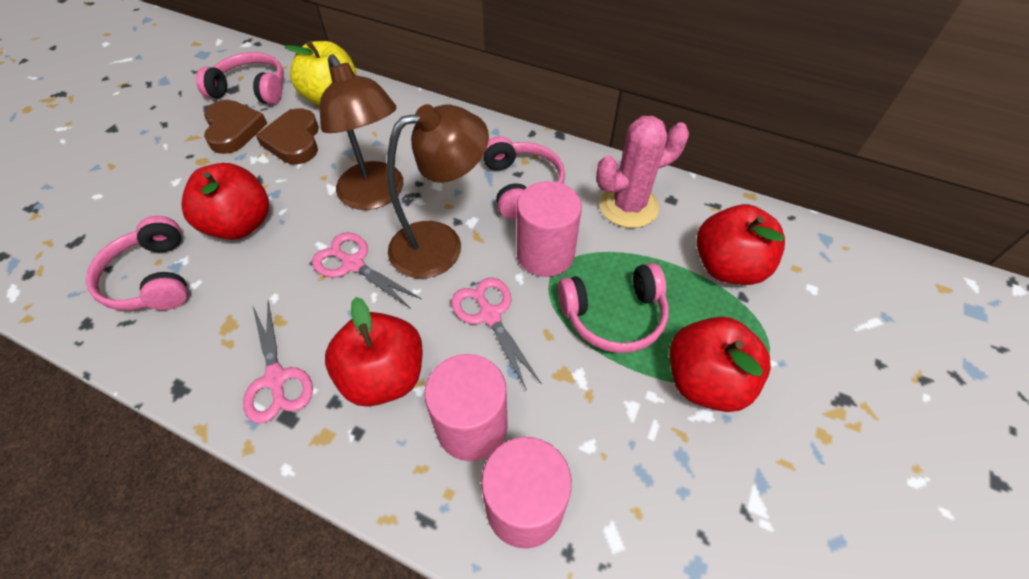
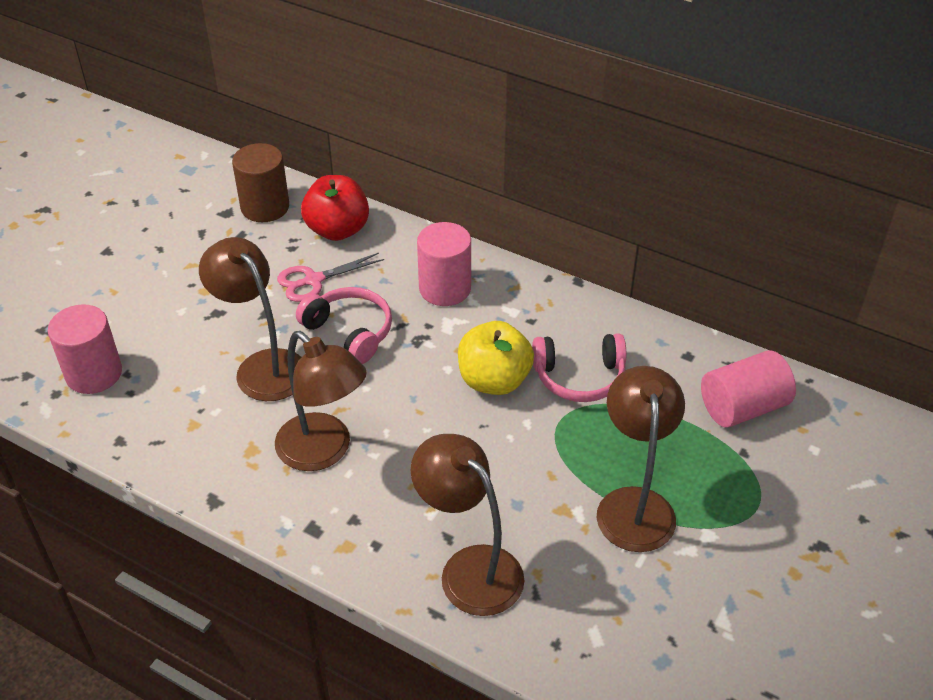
brown cylinder: 0 -> 1
brown heart: 2 -> 0
brown lamp: 2 -> 4
pink cactus: 1 -> 0
pink headphones: 4 -> 2
pink scissors: 3 -> 1
red apple: 4 -> 1

